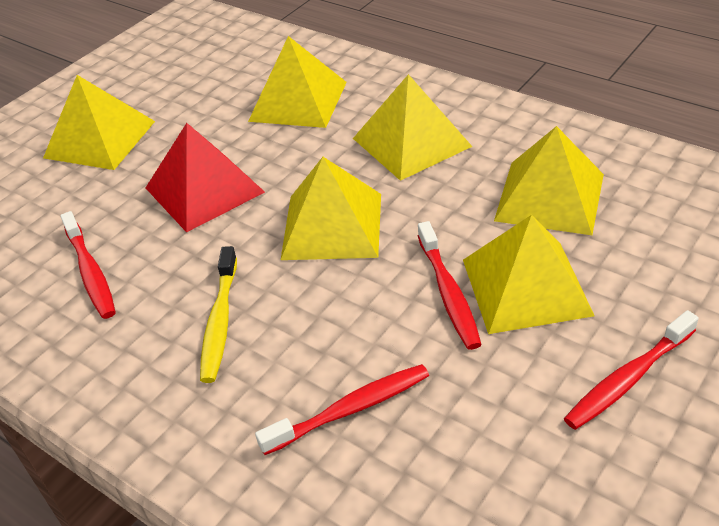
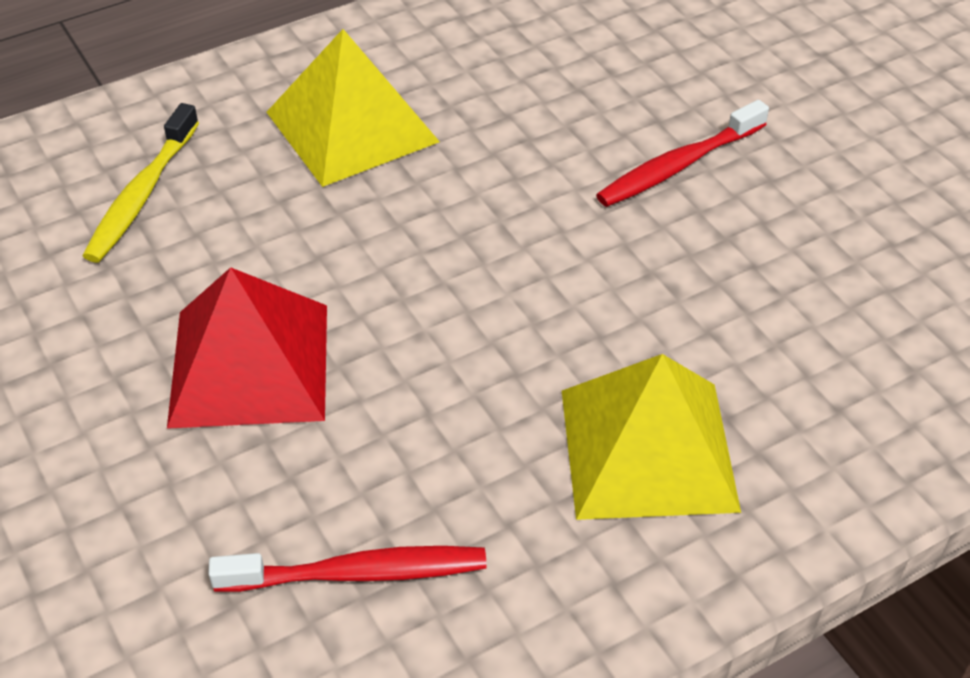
red toothbrush: 4 -> 2
yellow pyramid: 6 -> 2

